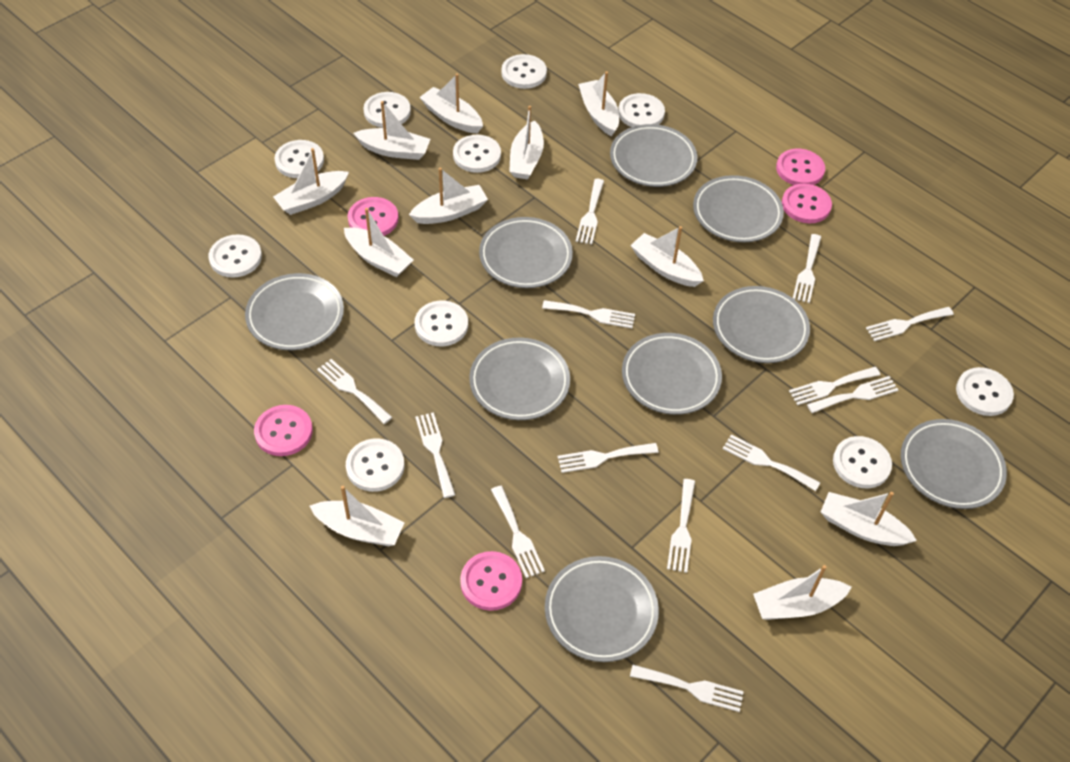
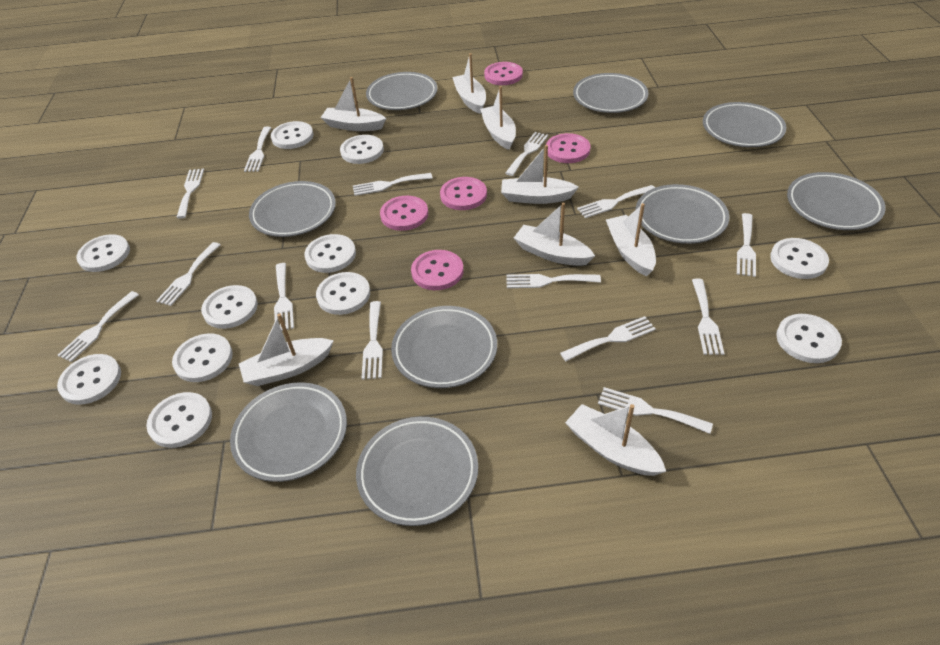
white boat: 11 -> 8
white button: 10 -> 11
white fork: 13 -> 14

